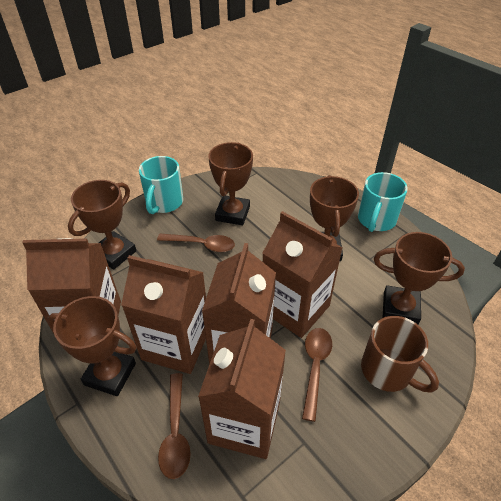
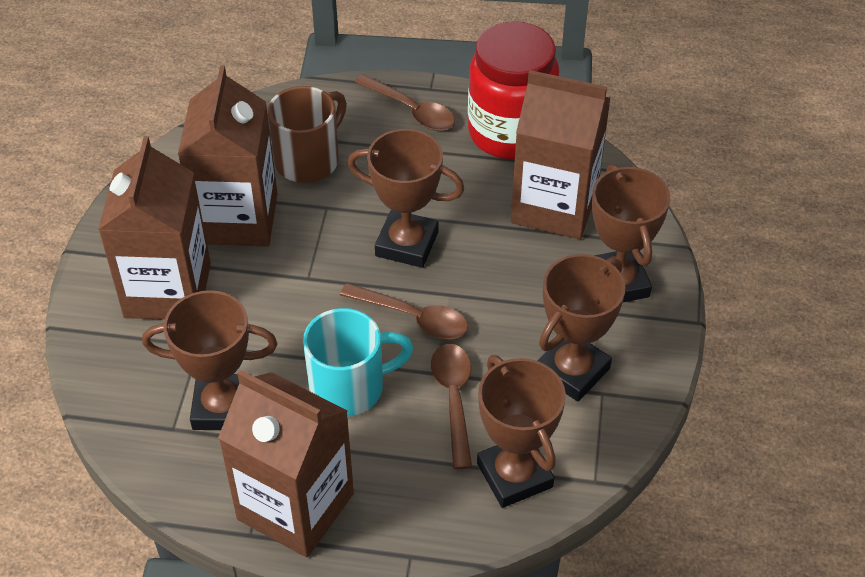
brown carton: 5 -> 4
red jar: 0 -> 1
turquoise mug: 2 -> 1

